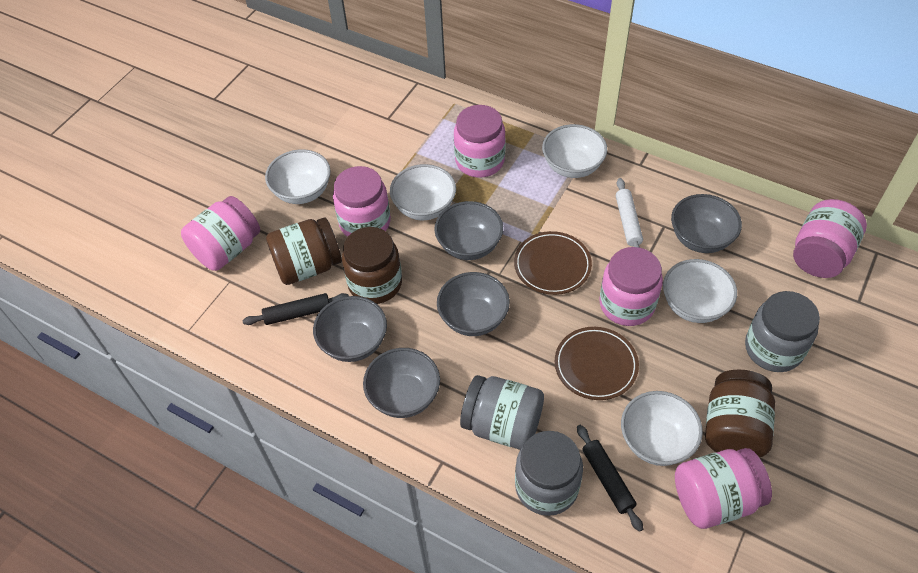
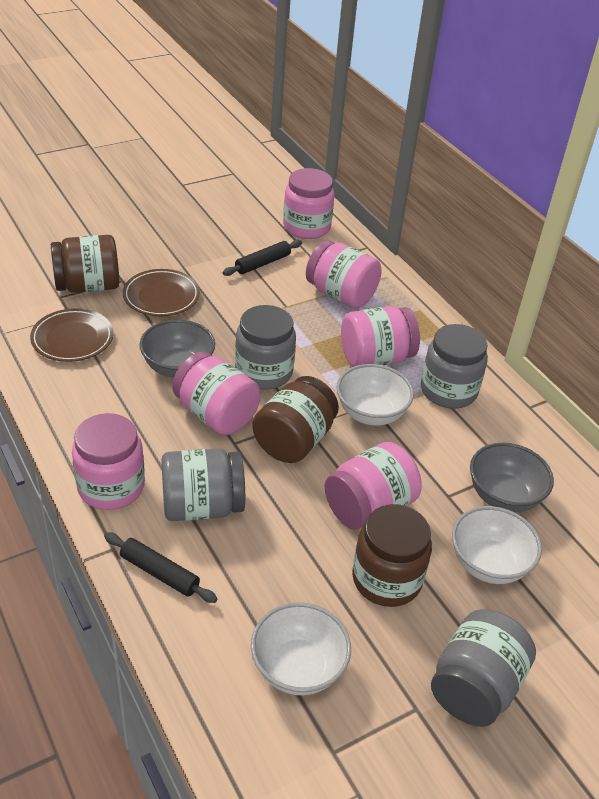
grey bowl: 5 -> 2
grey jar: 3 -> 4
white bowl: 5 -> 3
white rolling pin: 1 -> 0

